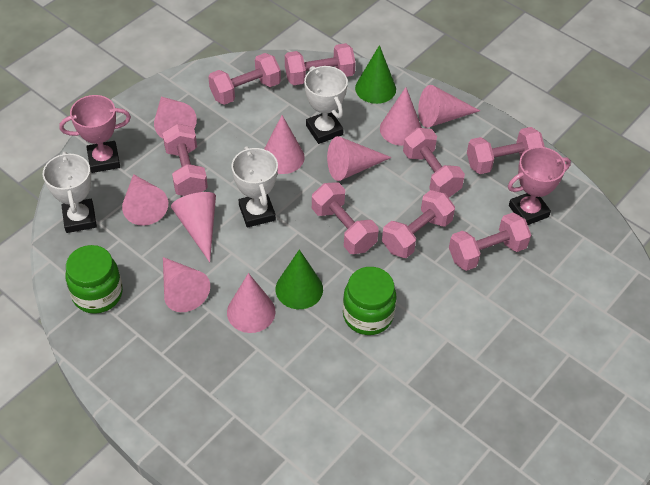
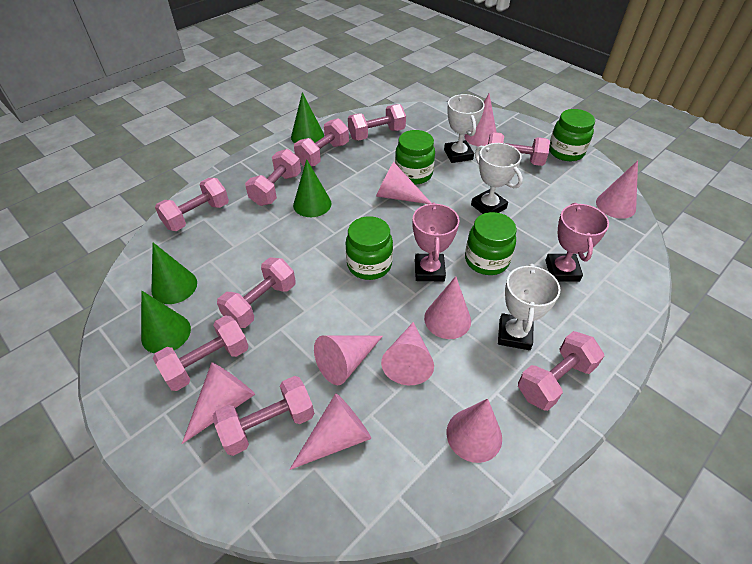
green cone: 2 -> 4
green jar: 2 -> 4
pink dumbbell: 8 -> 9

